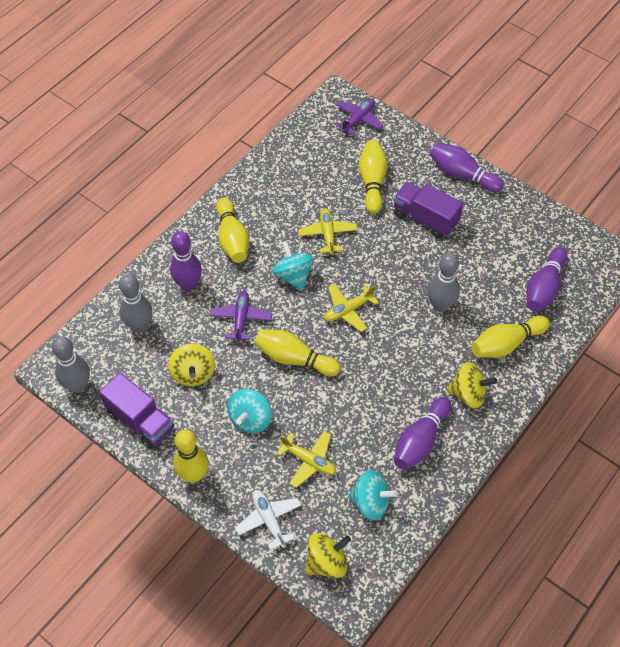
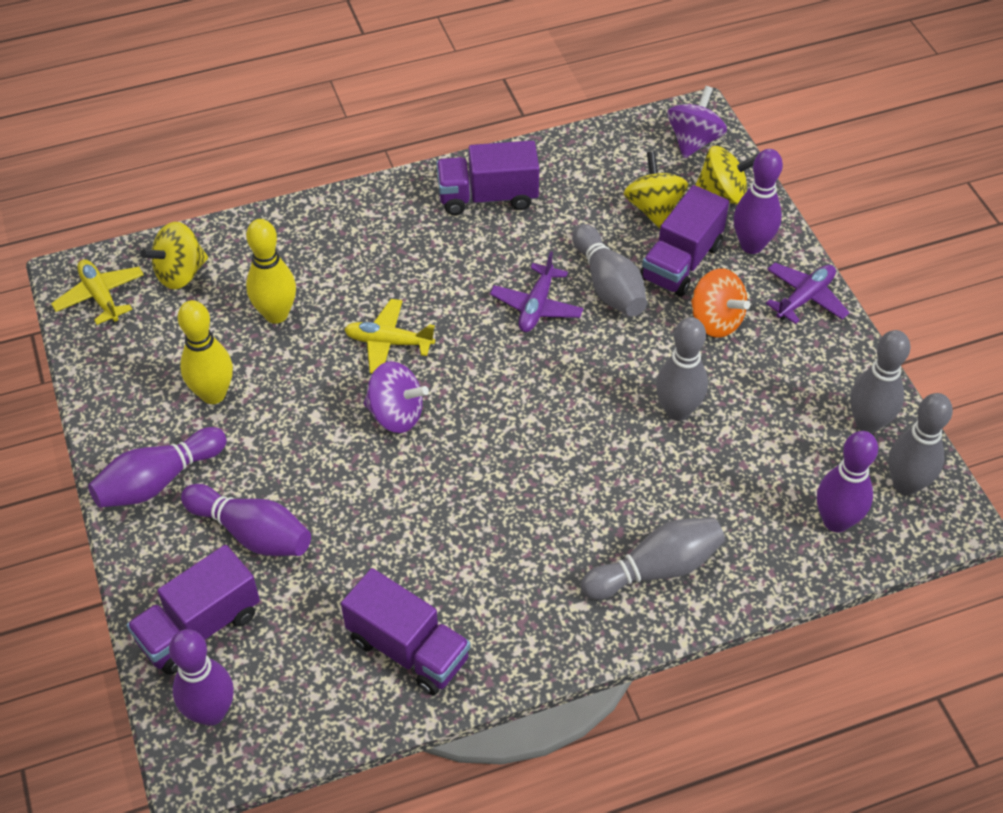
grey bowling pin: 3 -> 5
orange spinning top: 0 -> 1
purple bowling pin: 4 -> 5
purple spinning top: 0 -> 2
purple truck: 2 -> 4
turquoise spinning top: 3 -> 0
white plane: 1 -> 0
yellow bowling pin: 5 -> 2
yellow plane: 3 -> 2

